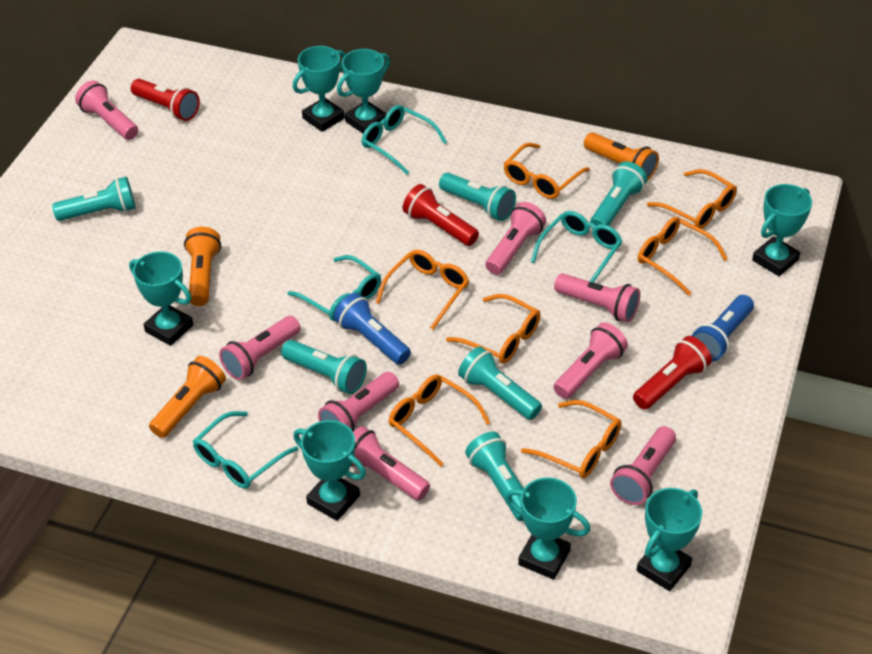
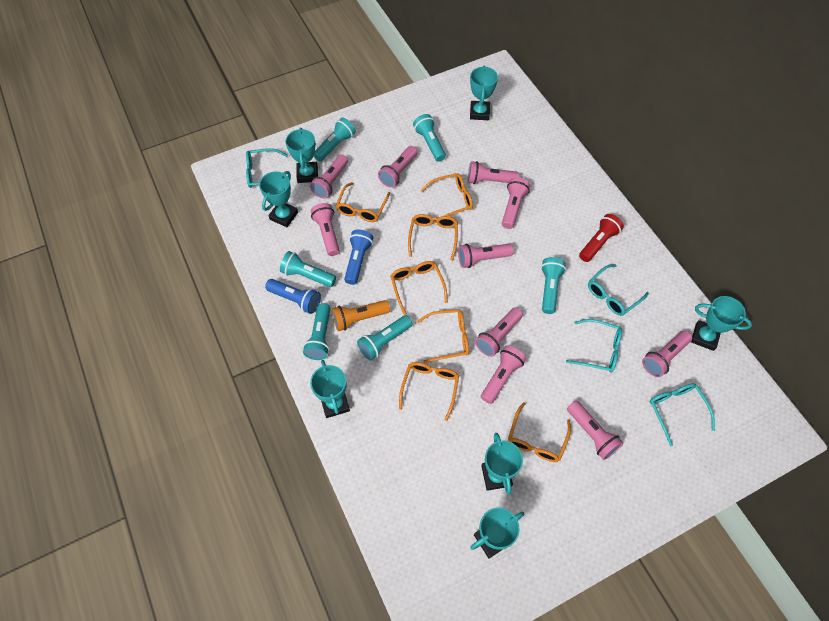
orange flashlight: 3 -> 1
pink flashlight: 8 -> 10
red flashlight: 3 -> 1

